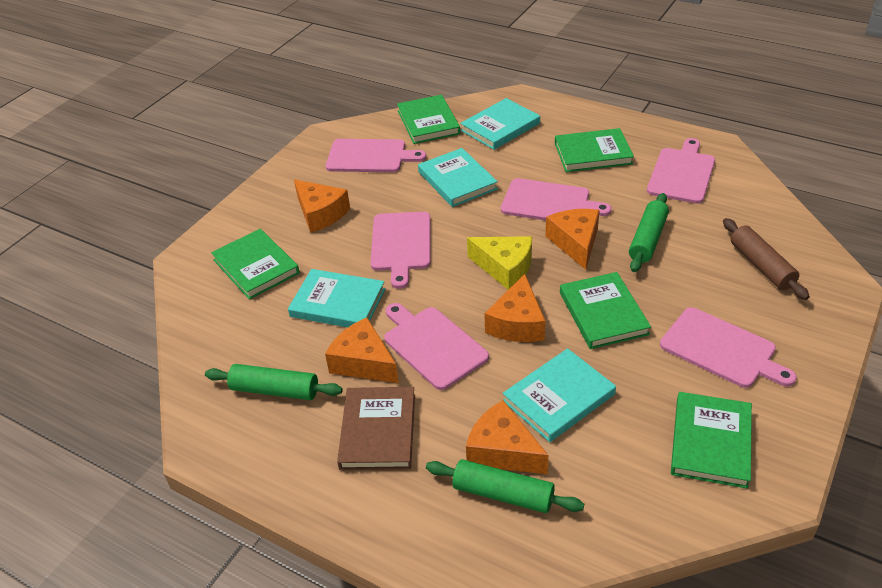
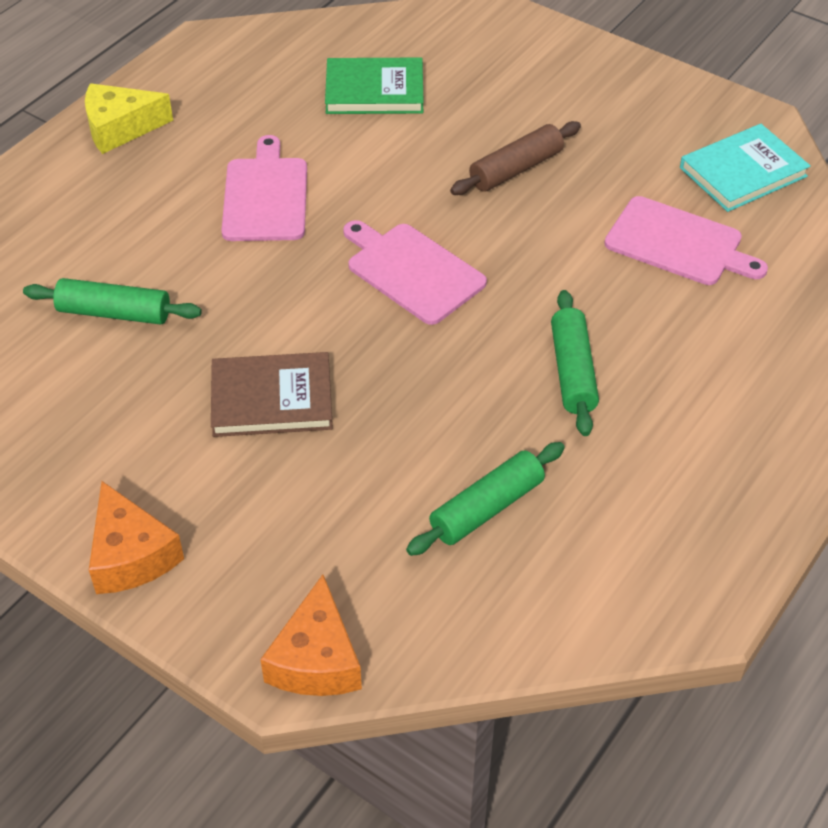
green book: 5 -> 1
orange cheese: 5 -> 2
pink cutting board: 6 -> 3
turquoise book: 4 -> 1

